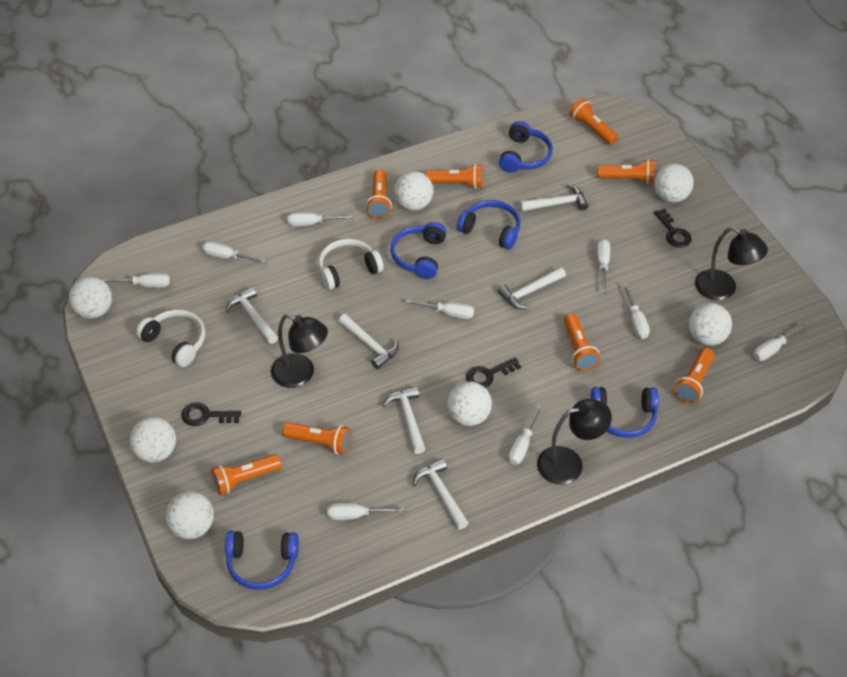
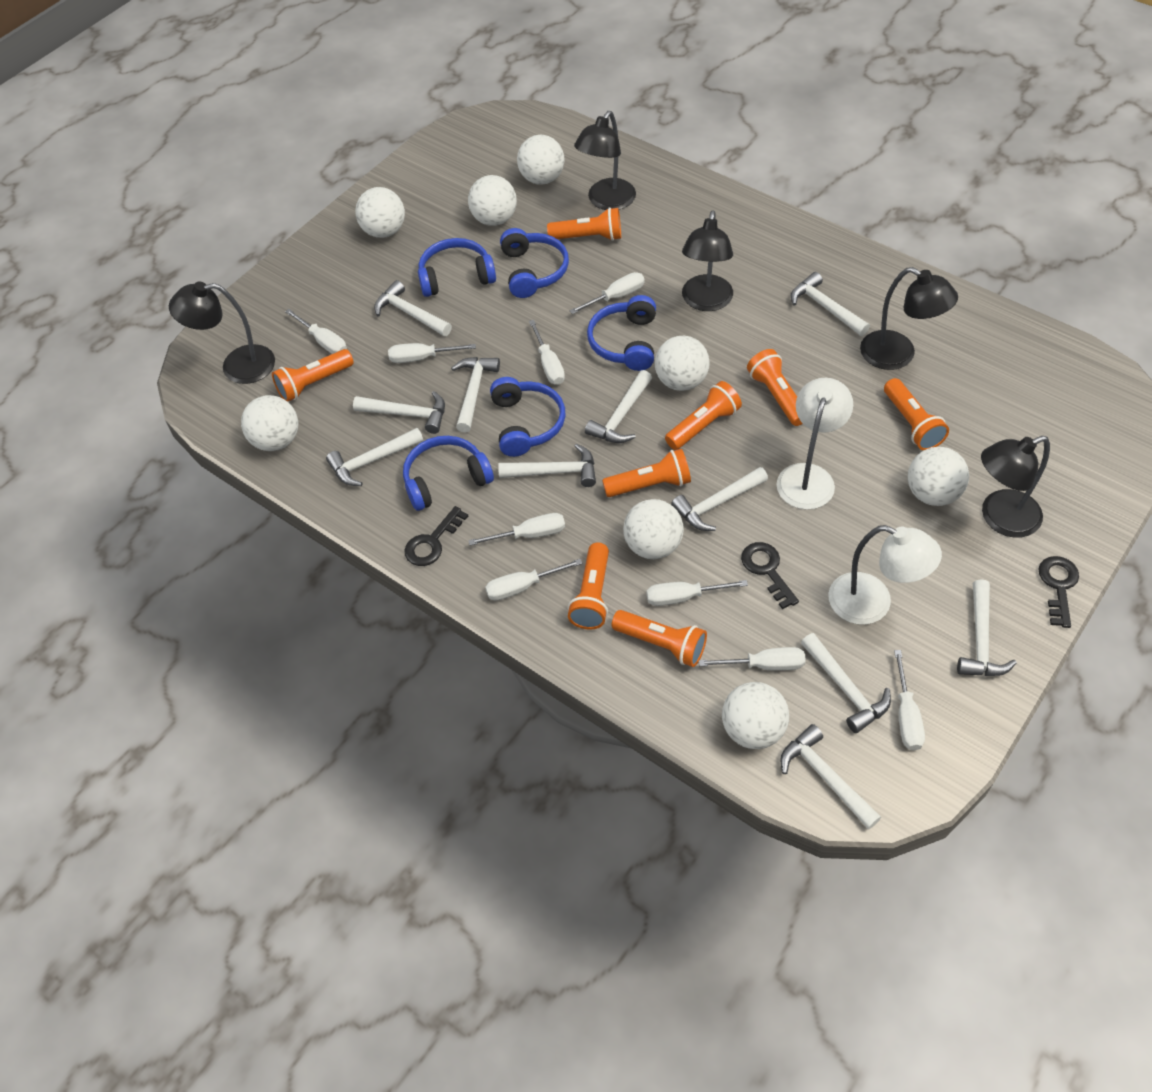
black lamp: 3 -> 5
white ball: 7 -> 8
white hammer: 6 -> 11
white headphones: 2 -> 0
white lamp: 0 -> 2

